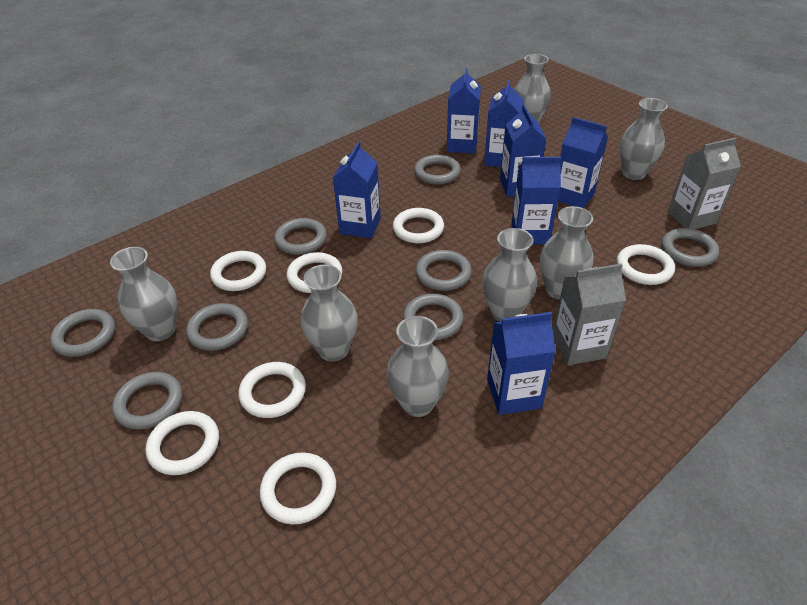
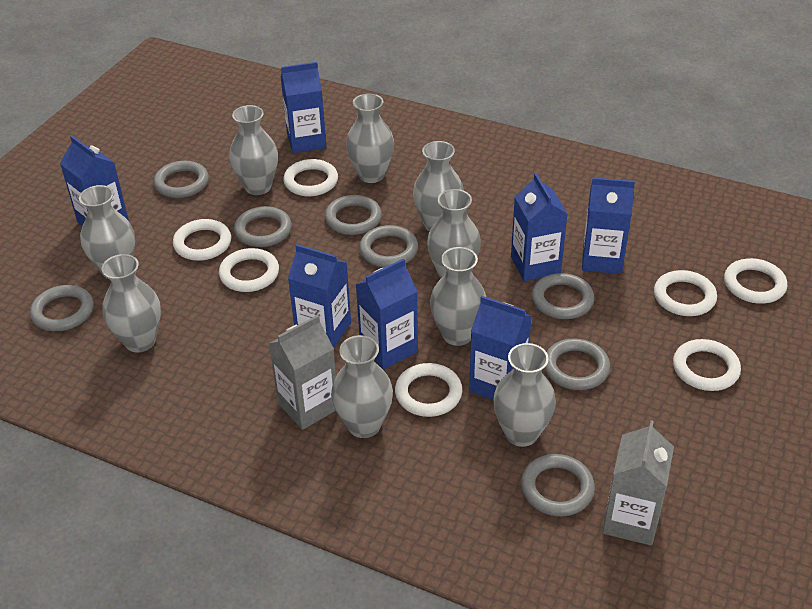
grey vase: 7 -> 9

